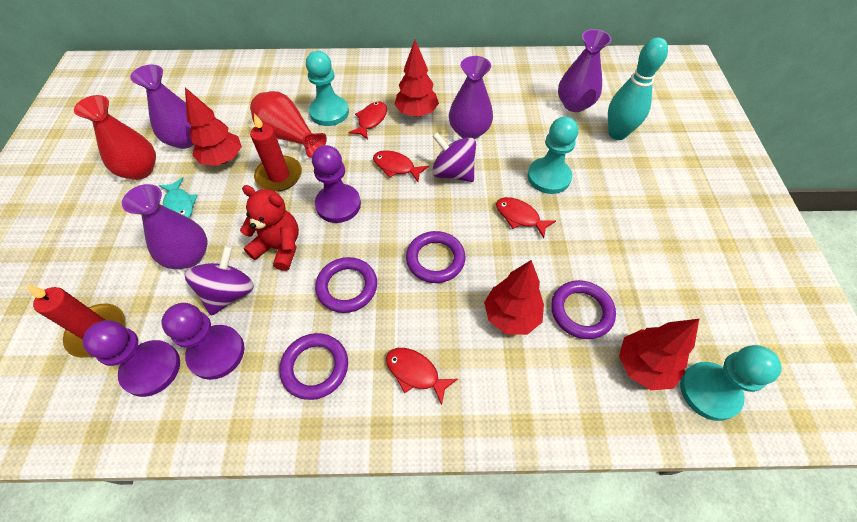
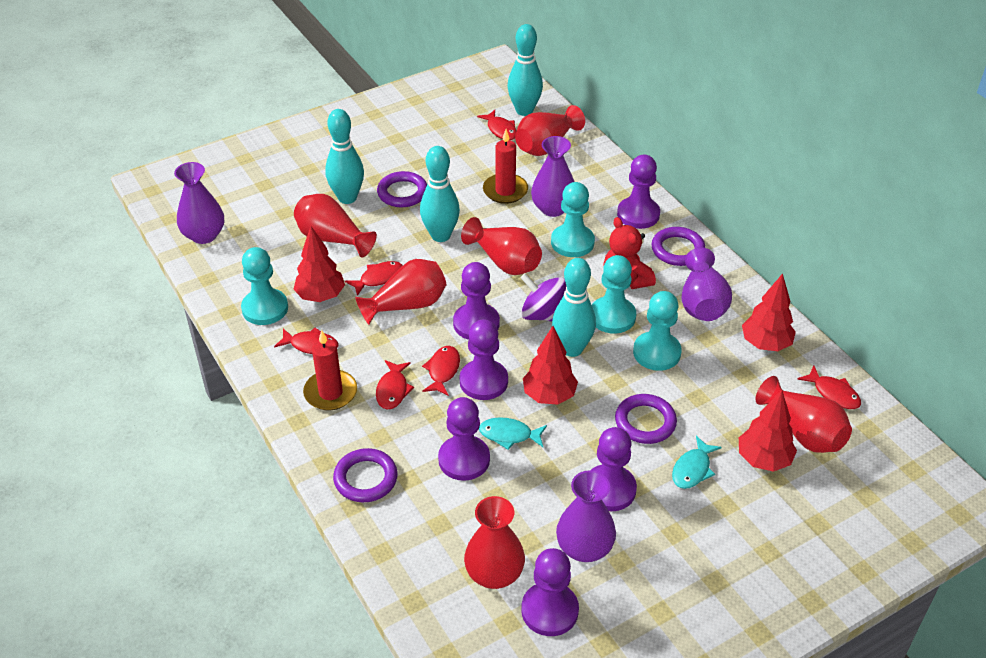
purple pawn: 3 -> 6
purple spinning top: 2 -> 1
red fish: 4 -> 6
red vase: 2 -> 6
turquoise bowling pin: 1 -> 4
turquoise fish: 1 -> 2
turquoise pawn: 3 -> 4

